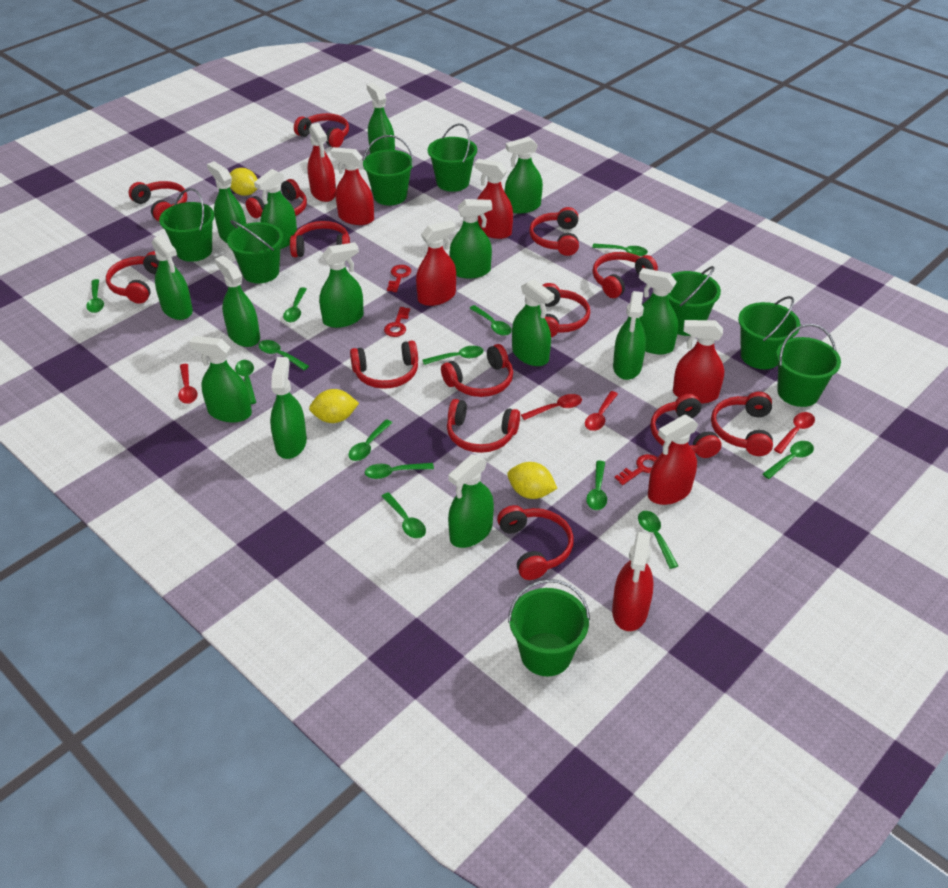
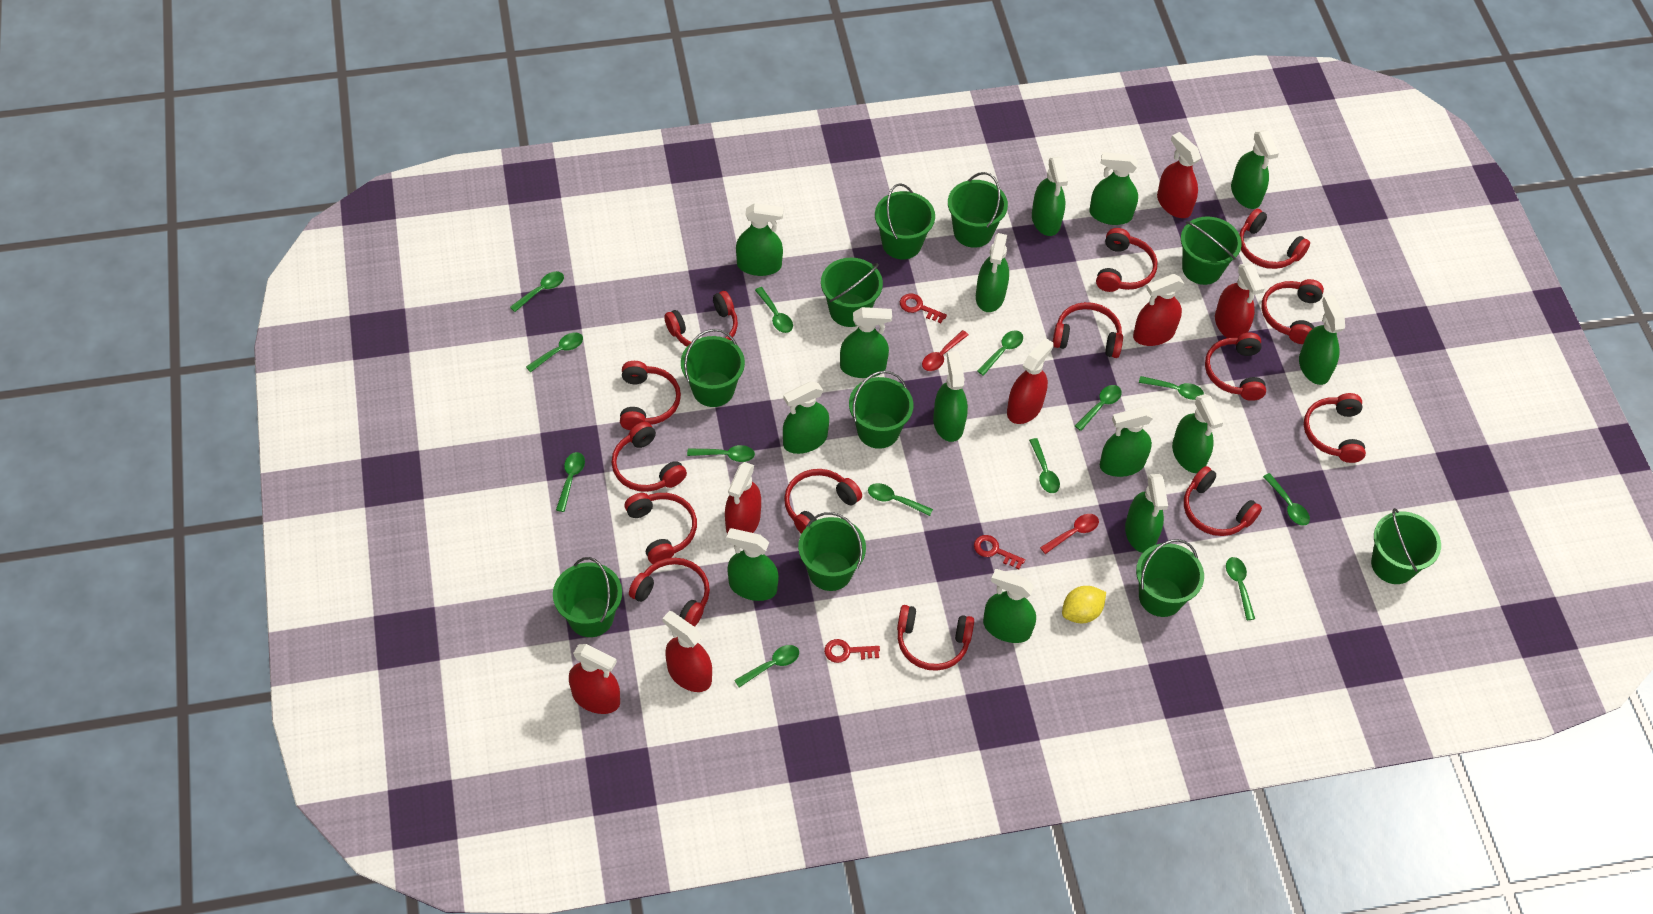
green bucket: 8 -> 10
red spoon: 4 -> 2
yellow lemon: 3 -> 1

